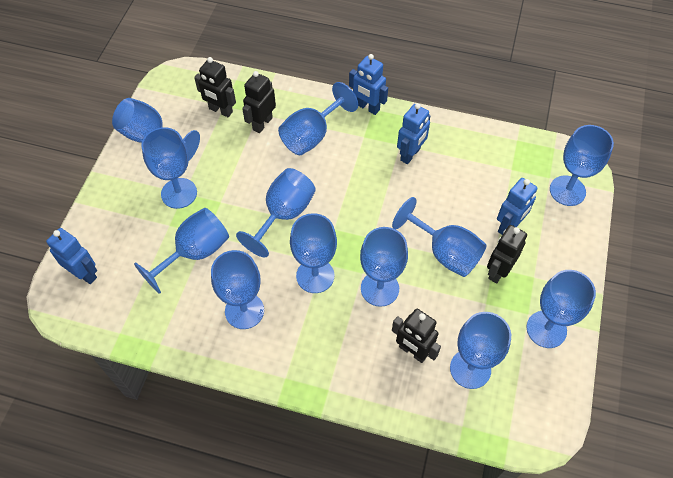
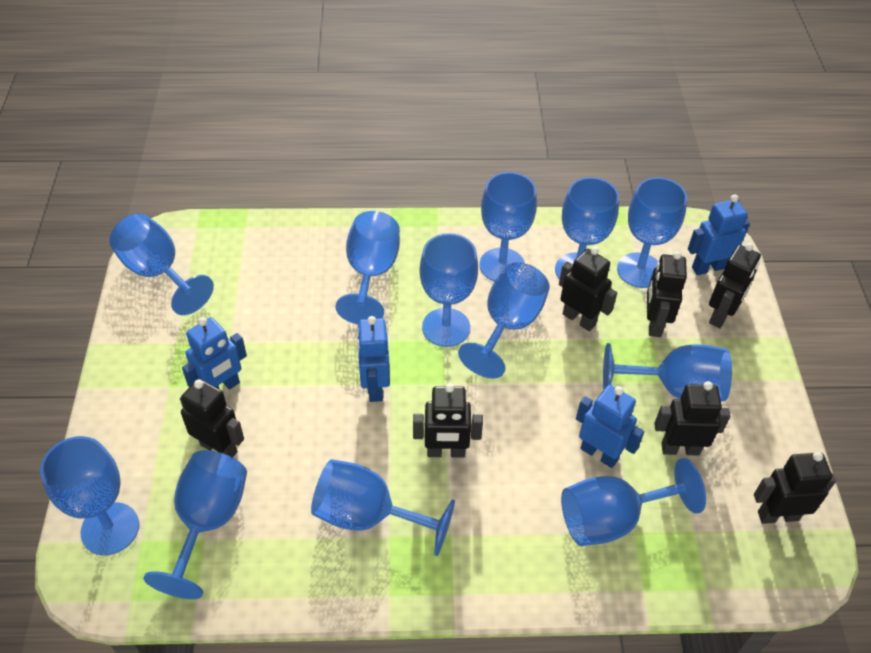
black robot: 4 -> 7

